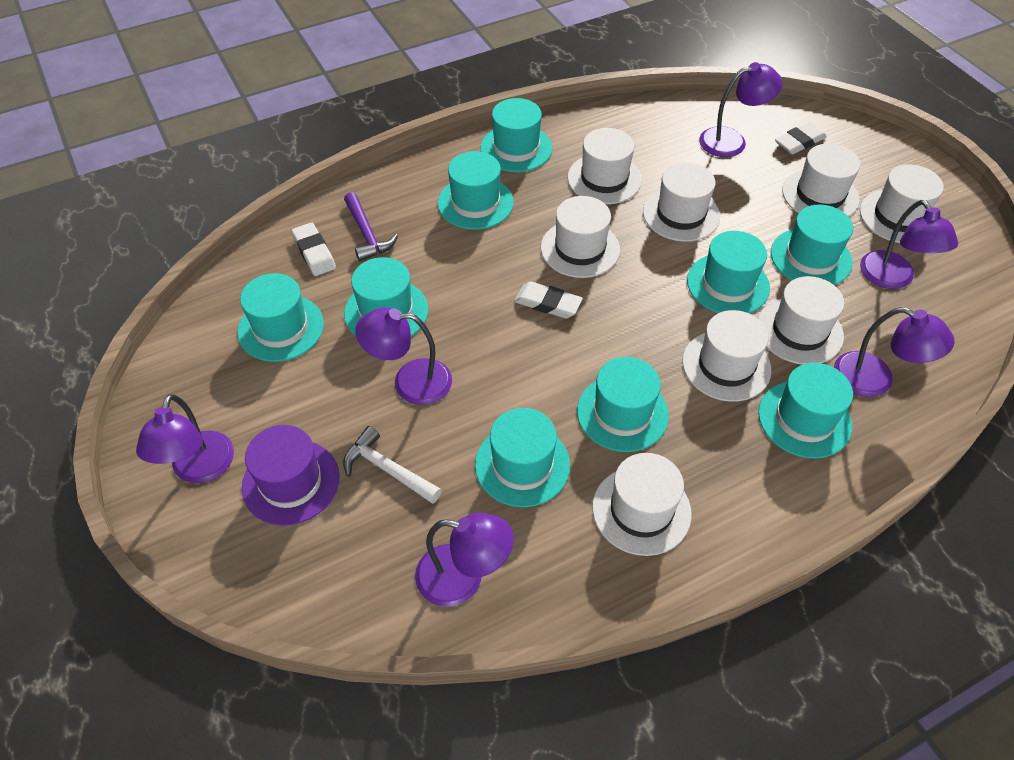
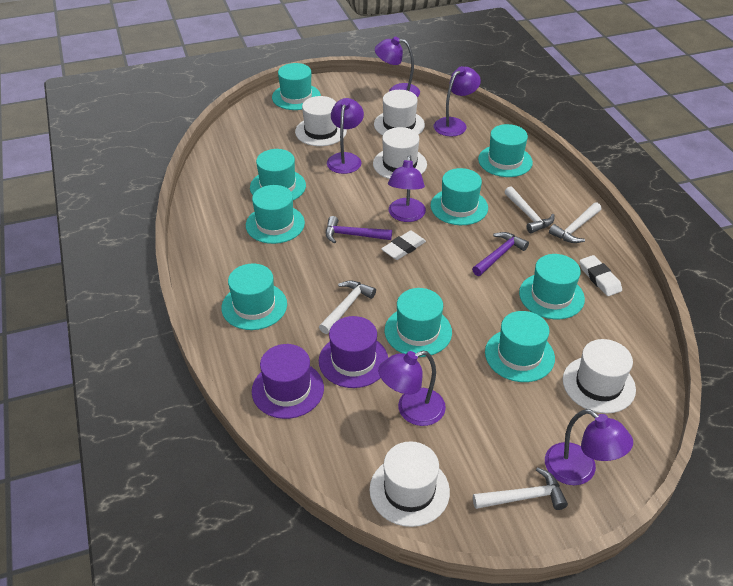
purple hammer: 1 -> 2
purple hat: 1 -> 2
white eraser: 3 -> 2
white hammer: 1 -> 4
white hat: 8 -> 5

